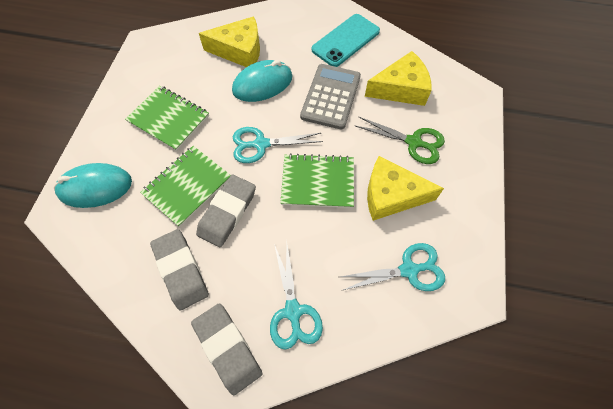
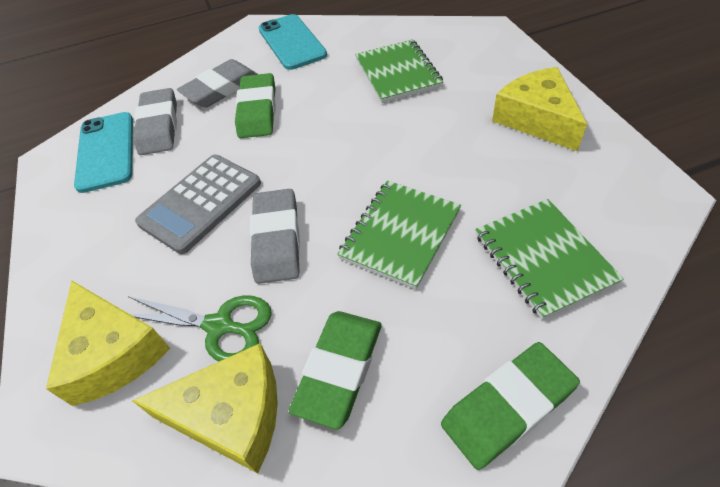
green eraser: 0 -> 3
turquoise mouse: 2 -> 0
turquoise phone: 1 -> 2
turquoise scissors: 3 -> 0

